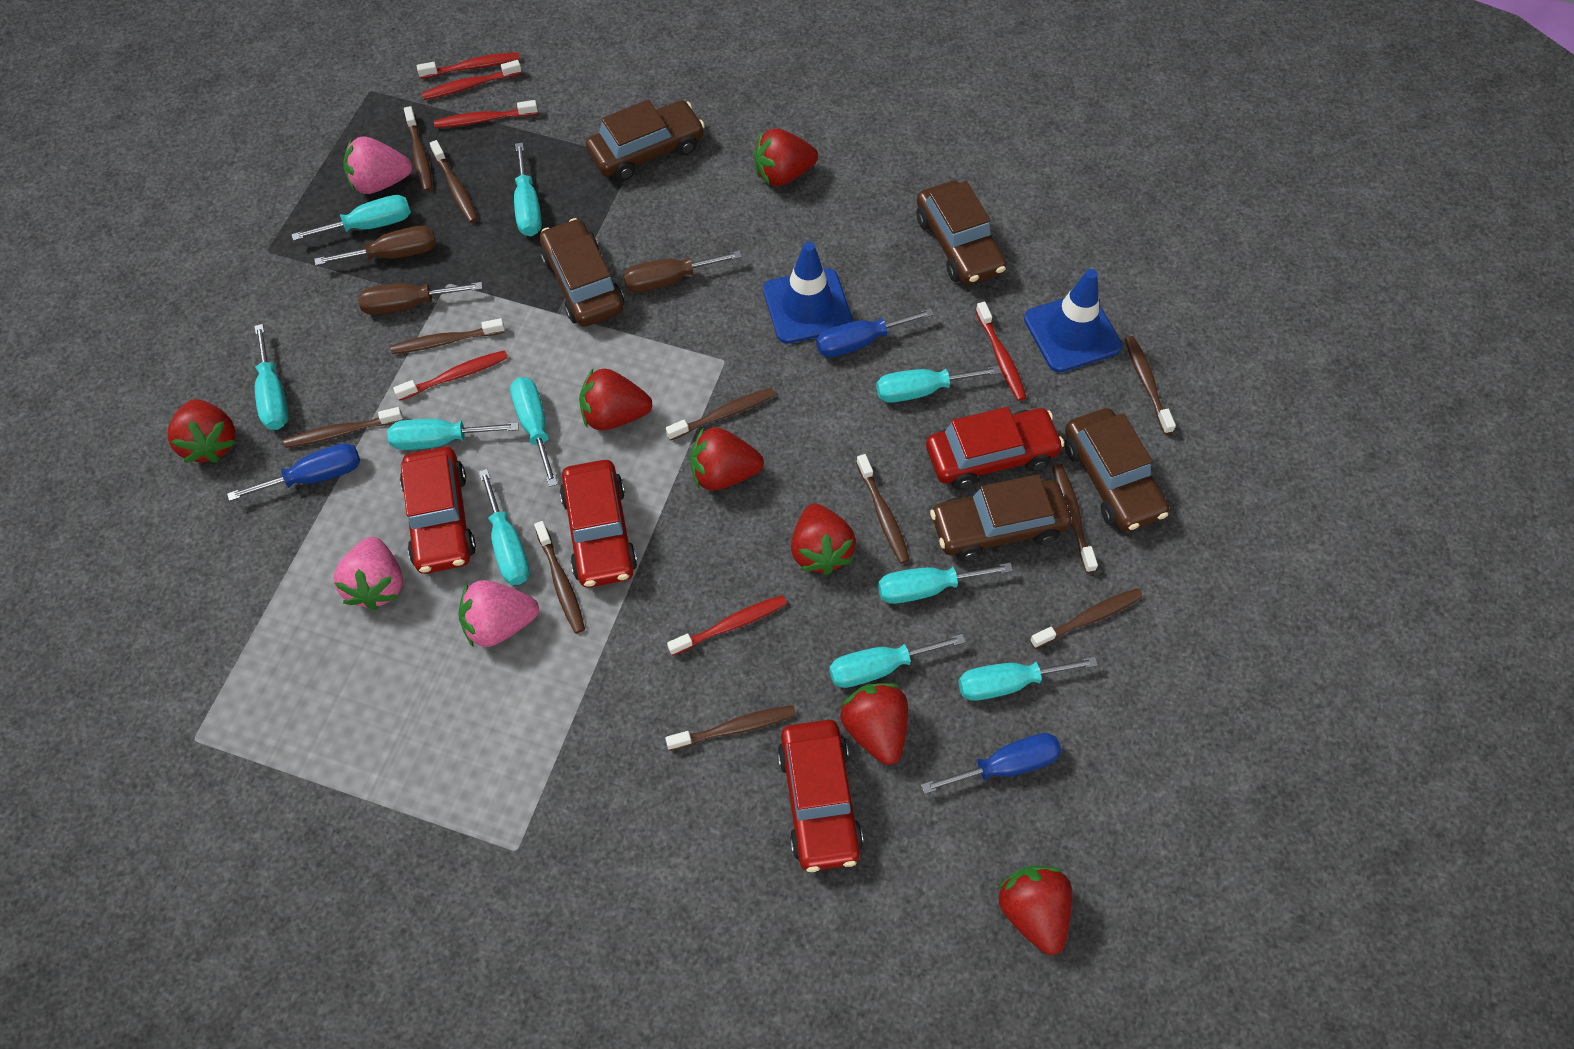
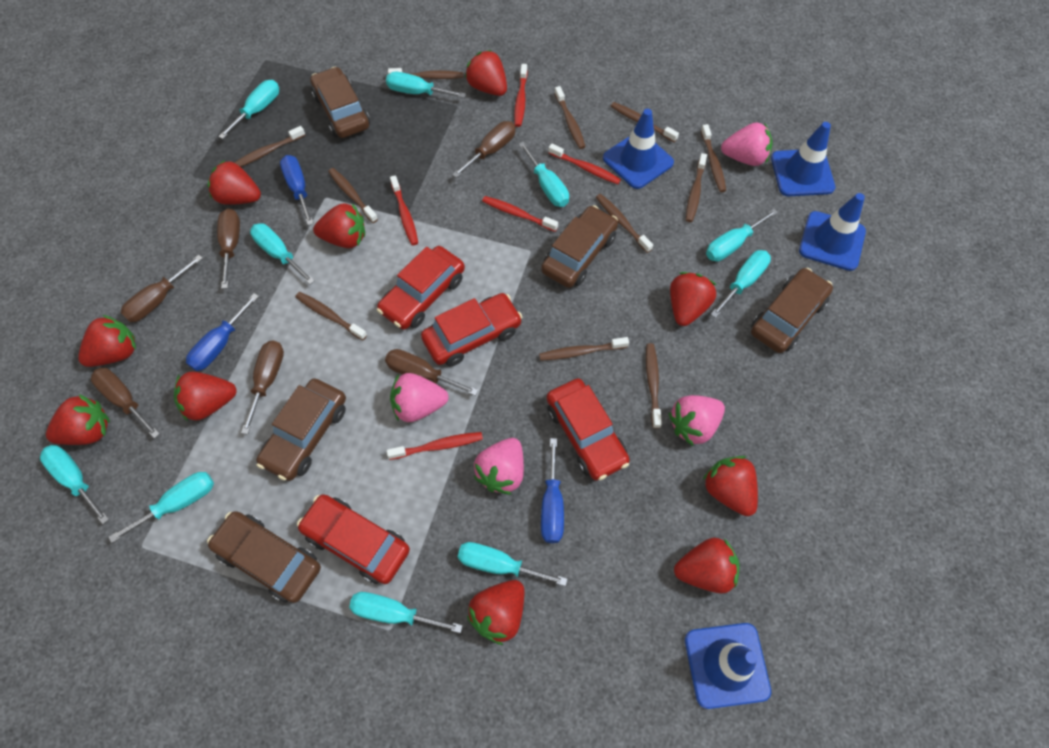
blue traffic cone: 2 -> 4
brown screwdriver: 3 -> 6
pink strawberry: 3 -> 4
red strawberry: 7 -> 10
red toothbrush: 6 -> 5

